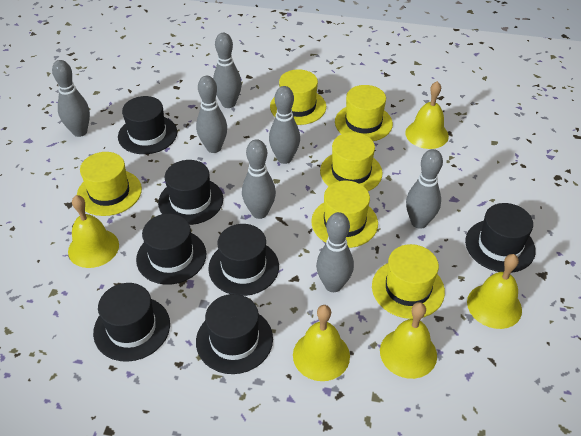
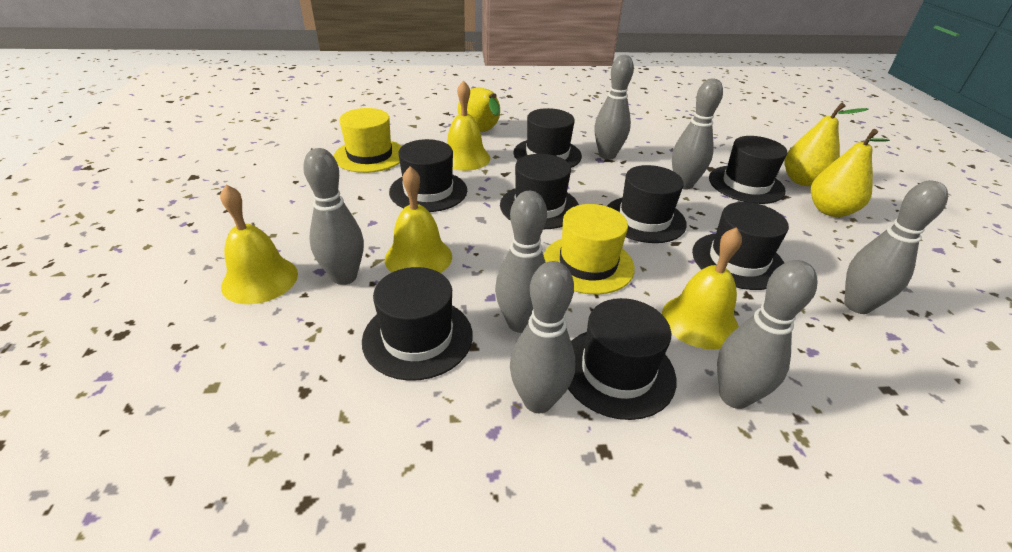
black hat: 7 -> 8
yellow bell: 5 -> 4
yellow hat: 6 -> 2
yellow pear: 0 -> 3

